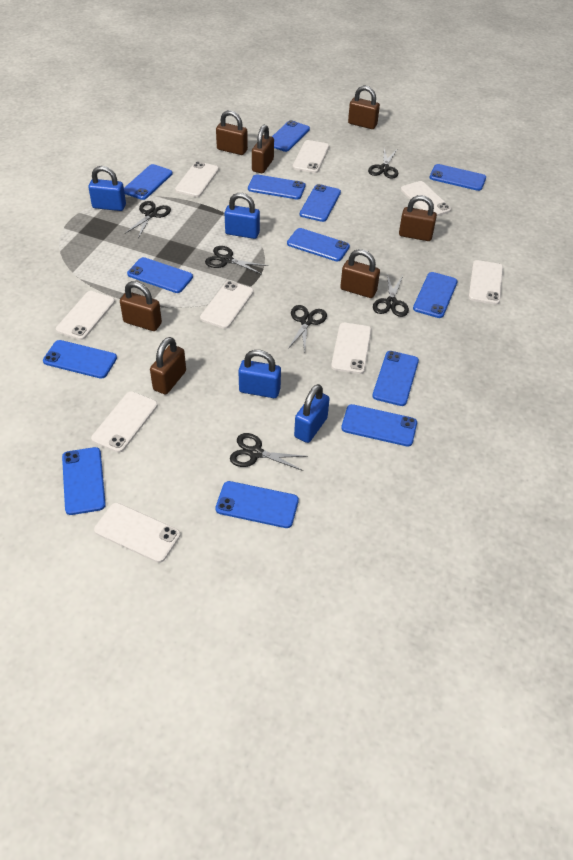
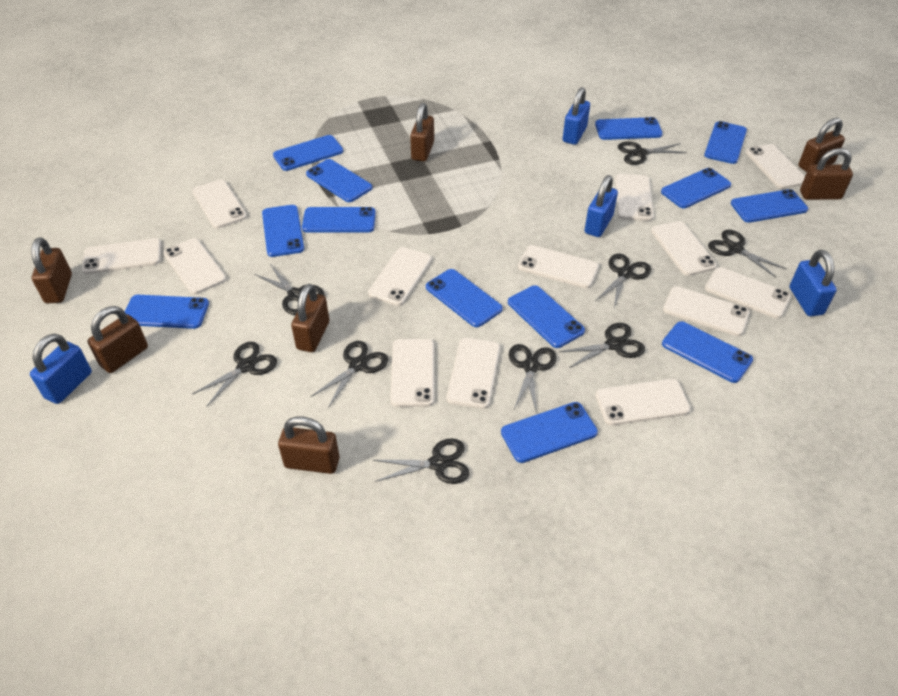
black scissors: 6 -> 9
white phone: 9 -> 13

